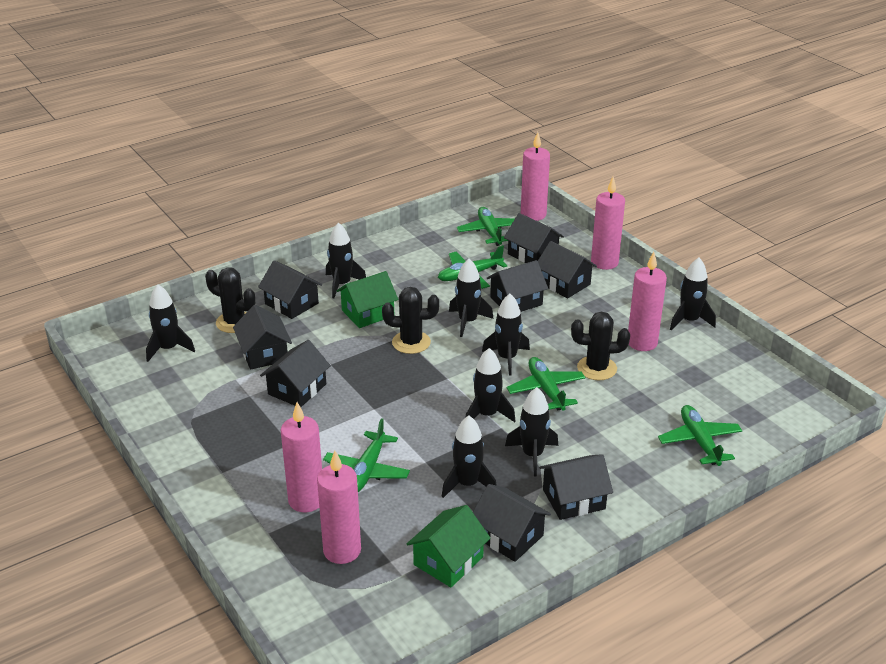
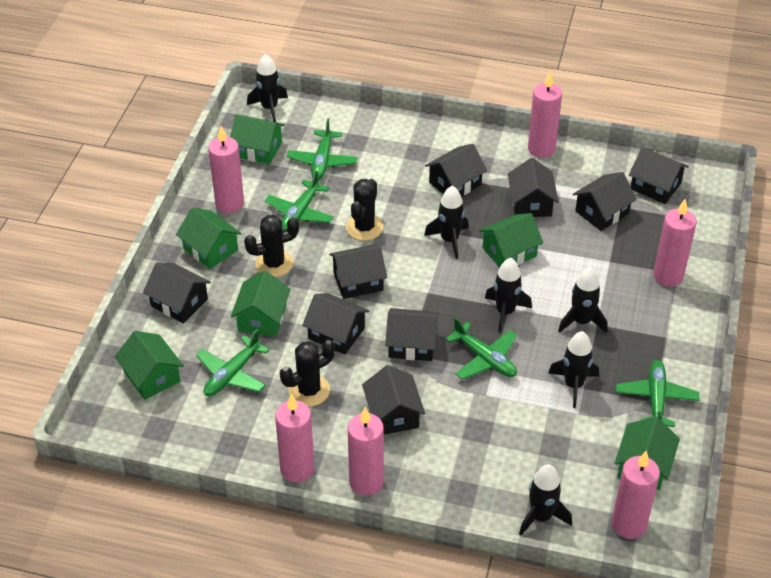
black house: 8 -> 9
black rocket: 8 -> 6
green house: 2 -> 6
pink candle: 5 -> 6

